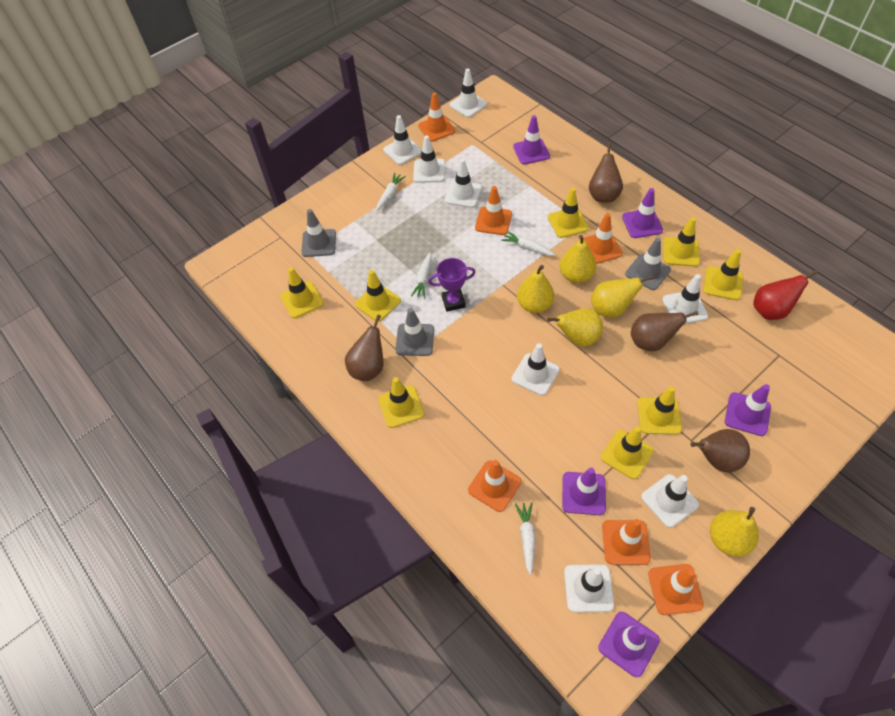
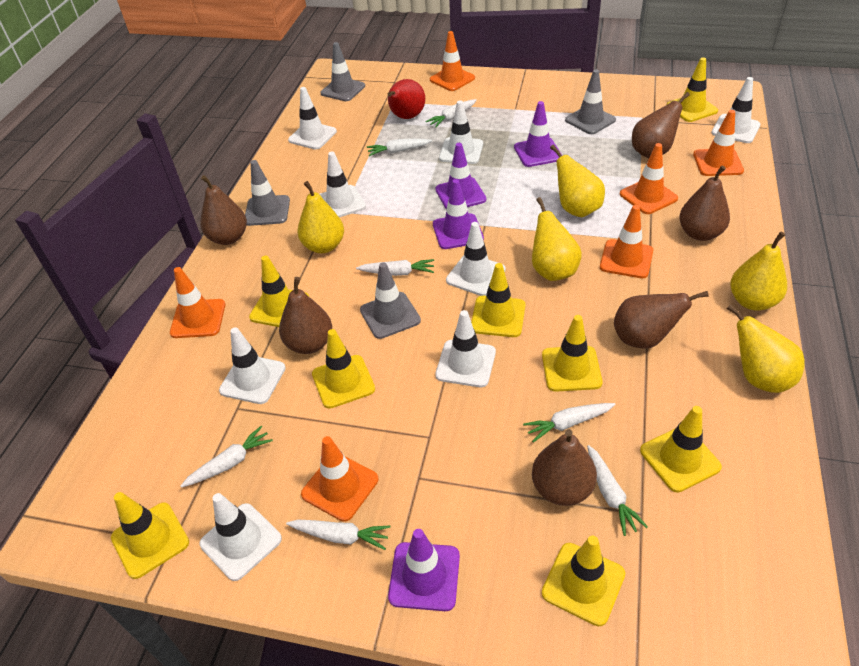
brown pear: 4 -> 6
grey traffic cone: 3 -> 4
purple traffic cone: 5 -> 4
purple trophy: 1 -> 0
white carrot: 4 -> 7

